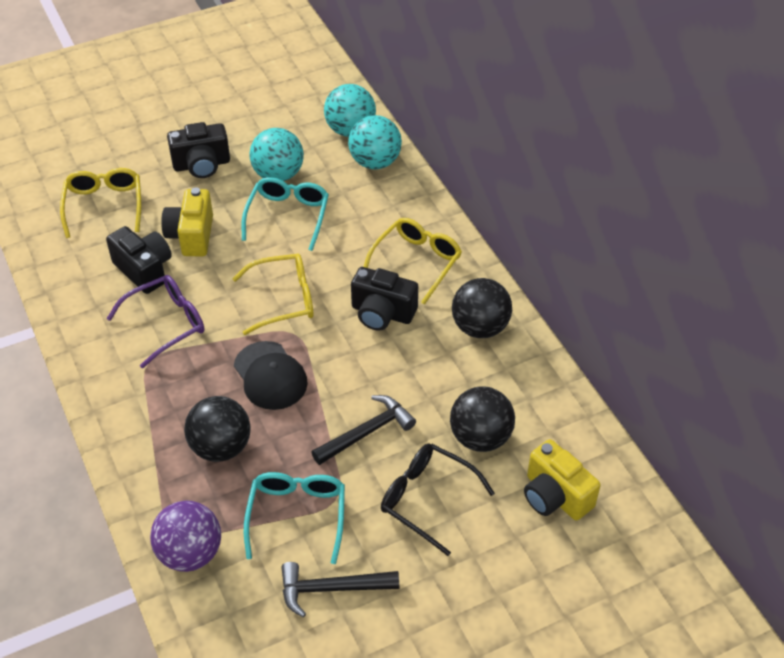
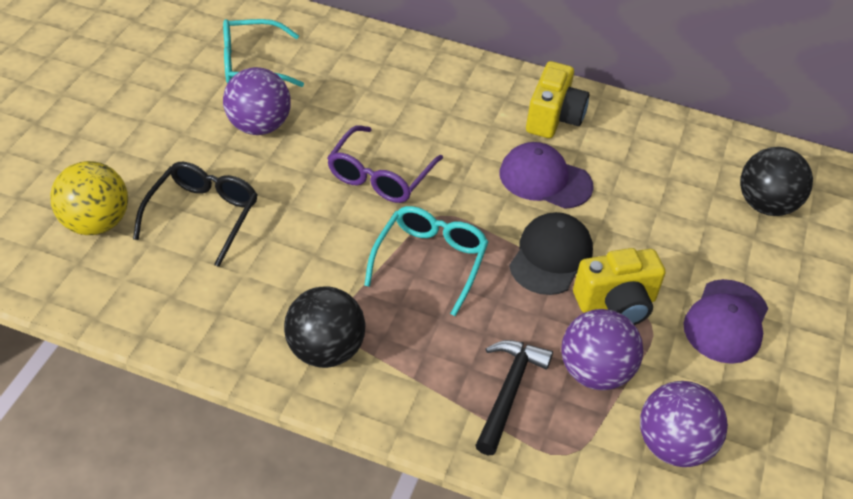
black ball: 3 -> 2
black camera: 3 -> 0
black hammer: 2 -> 1
purple ball: 1 -> 3
purple cap: 0 -> 2
turquoise ball: 3 -> 0
yellow ball: 0 -> 1
yellow glasses: 3 -> 0

